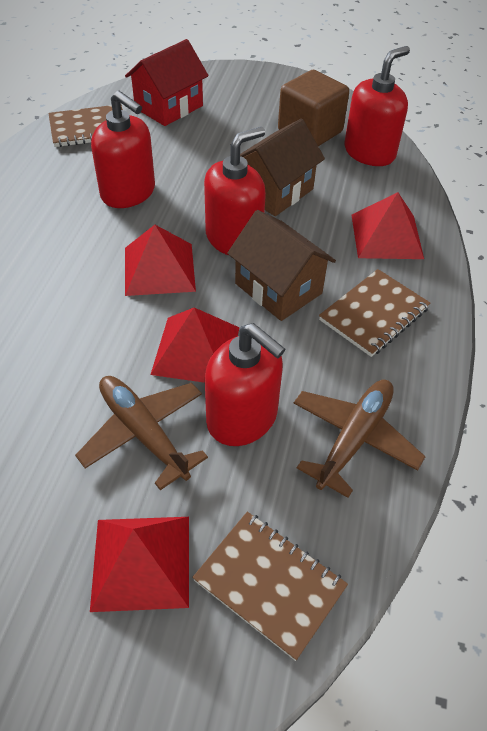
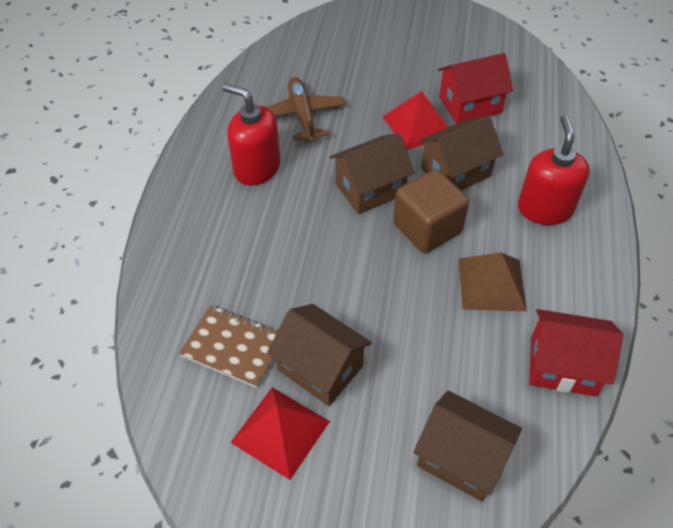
brown house: 2 -> 4
brown notebook: 3 -> 1
brown plane: 2 -> 1
brown pyramid: 0 -> 1
red house: 1 -> 2
red pyramid: 4 -> 2
red soap dispenser: 4 -> 2

